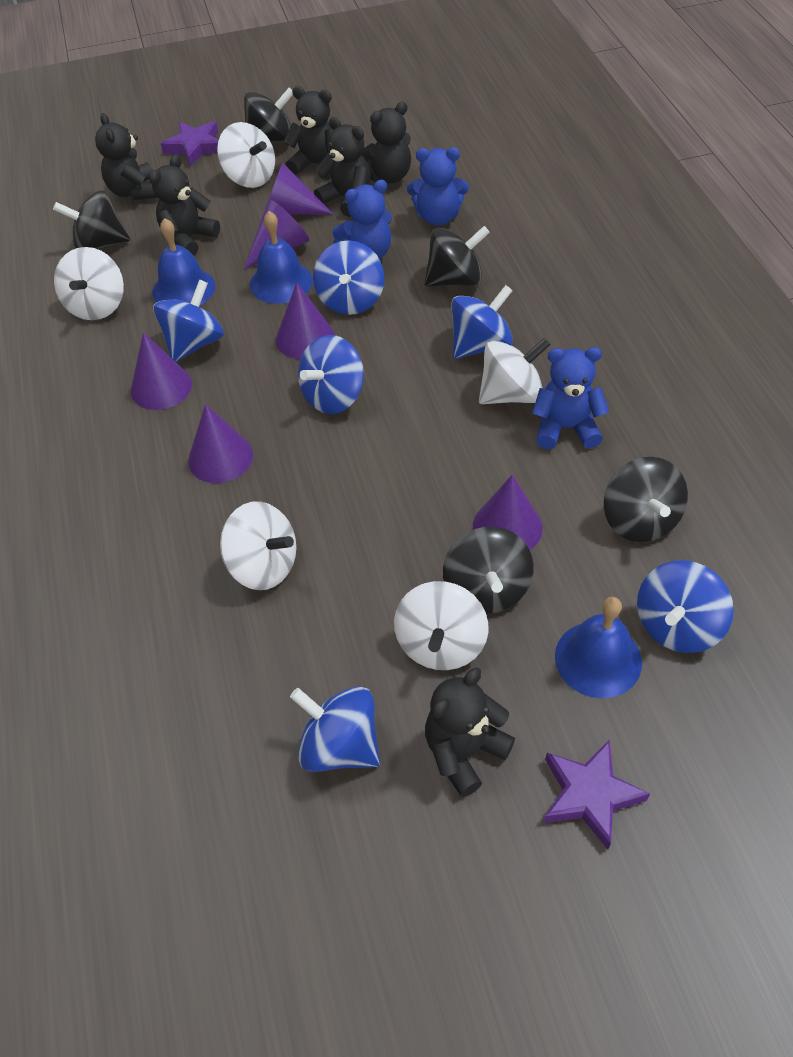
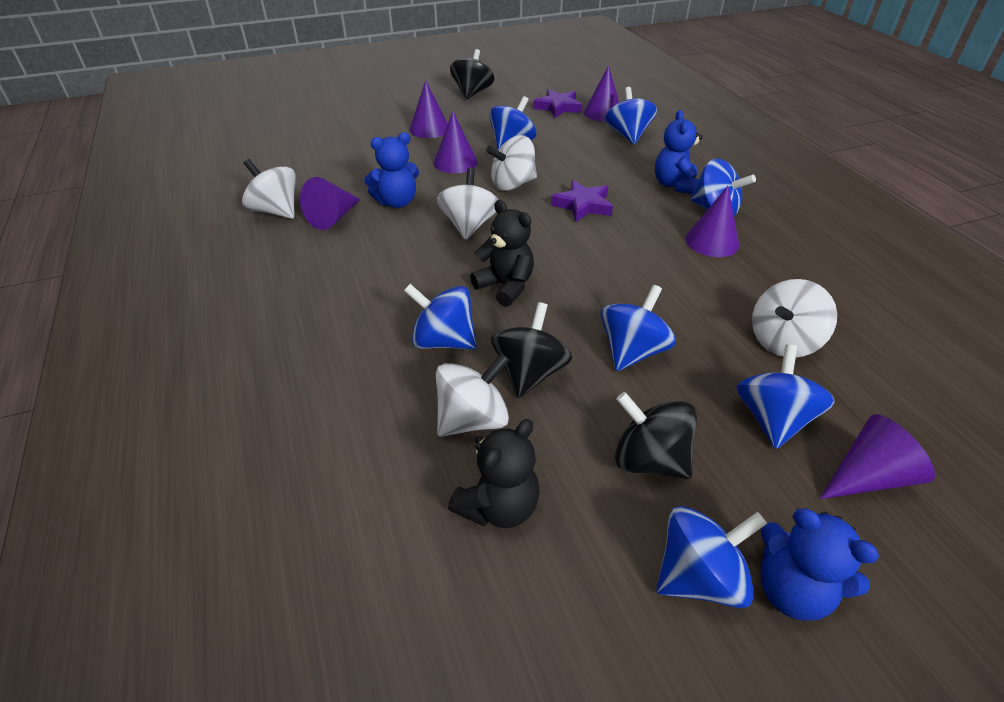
black spinning top: 5 -> 3
black teddy bear: 6 -> 2
blue bell: 3 -> 0
blue spinning top: 6 -> 7

